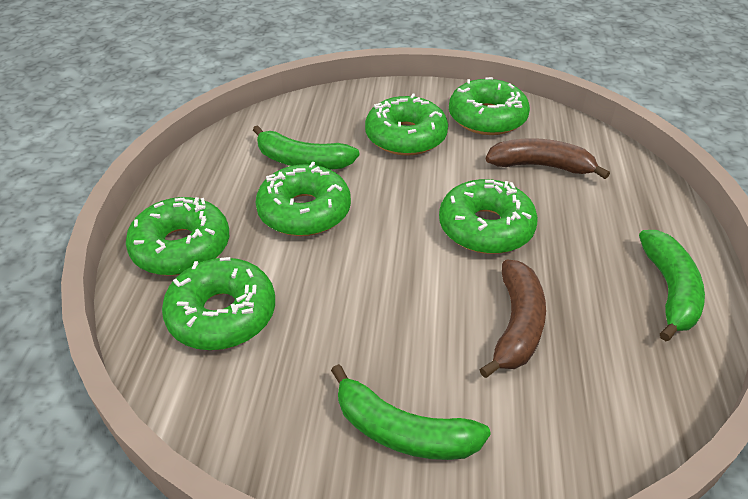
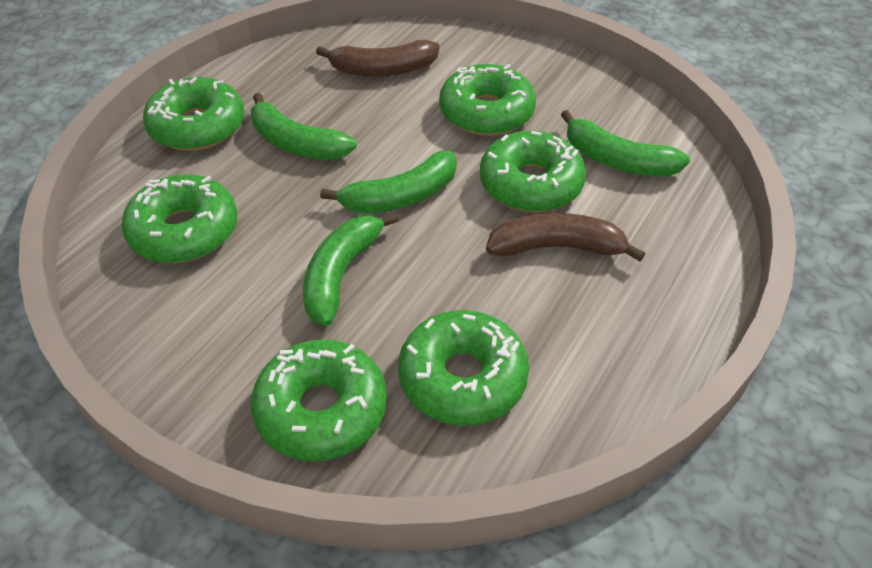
green banana: 3 -> 4

